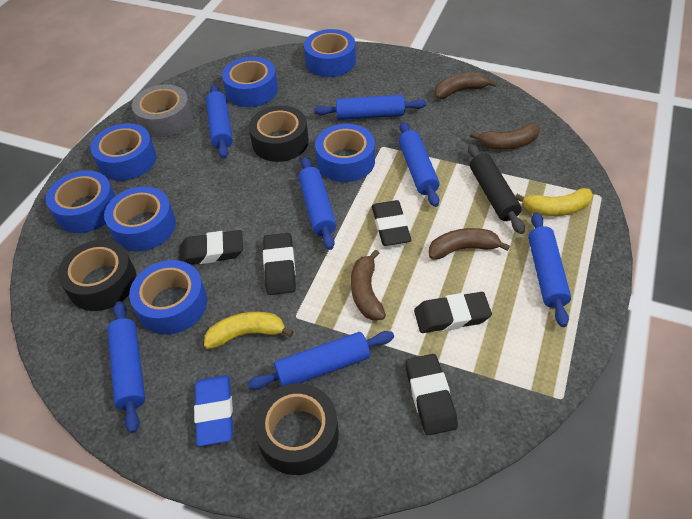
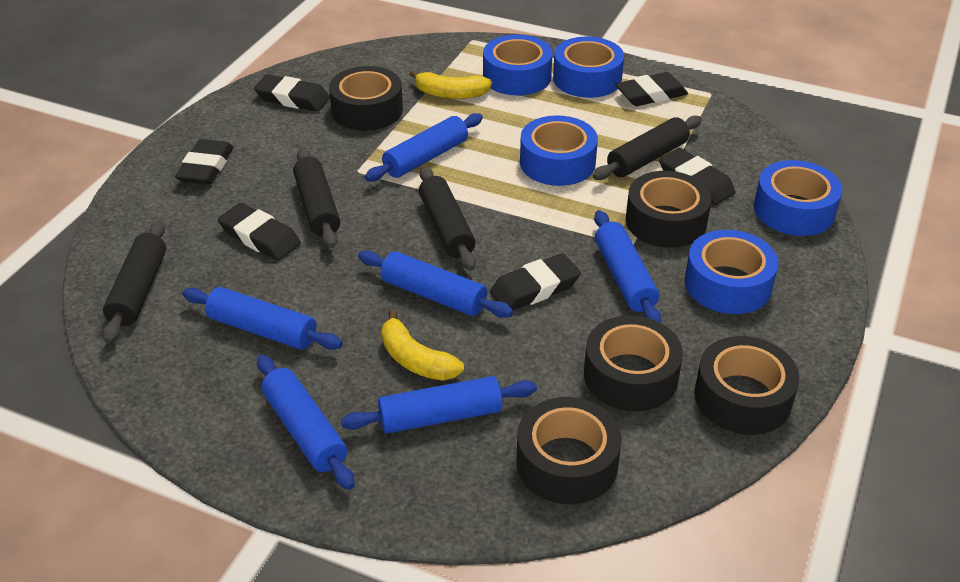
black eraser: 5 -> 6
black rolling pin: 1 -> 4
black tape: 3 -> 5
blue eraser: 1 -> 0
blue rolling pin: 7 -> 6
blue tape: 7 -> 5
brown banana: 4 -> 0
grey tape: 1 -> 0

